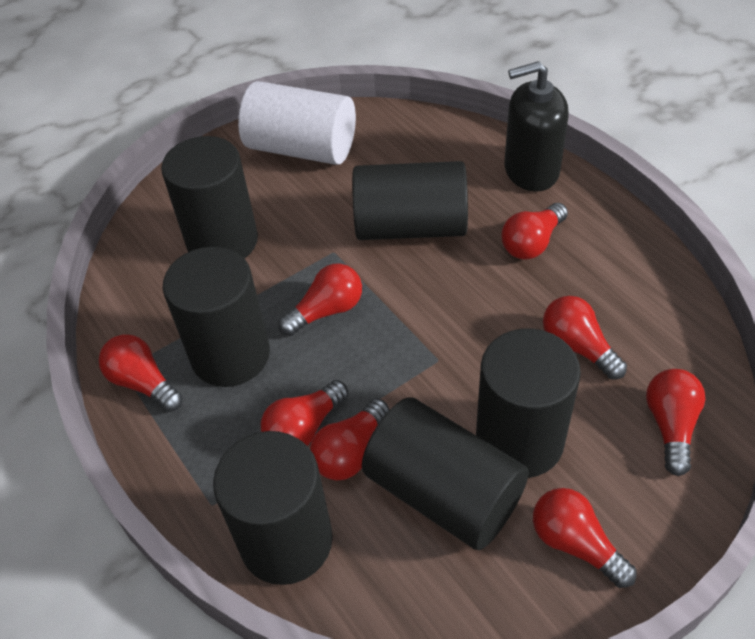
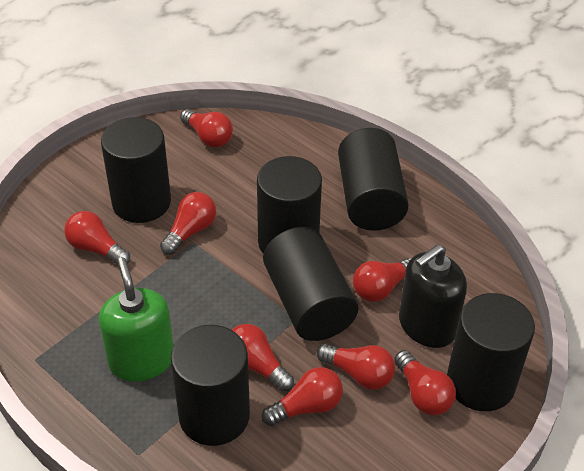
green soap dispenser: 0 -> 1
white cylinder: 1 -> 0

